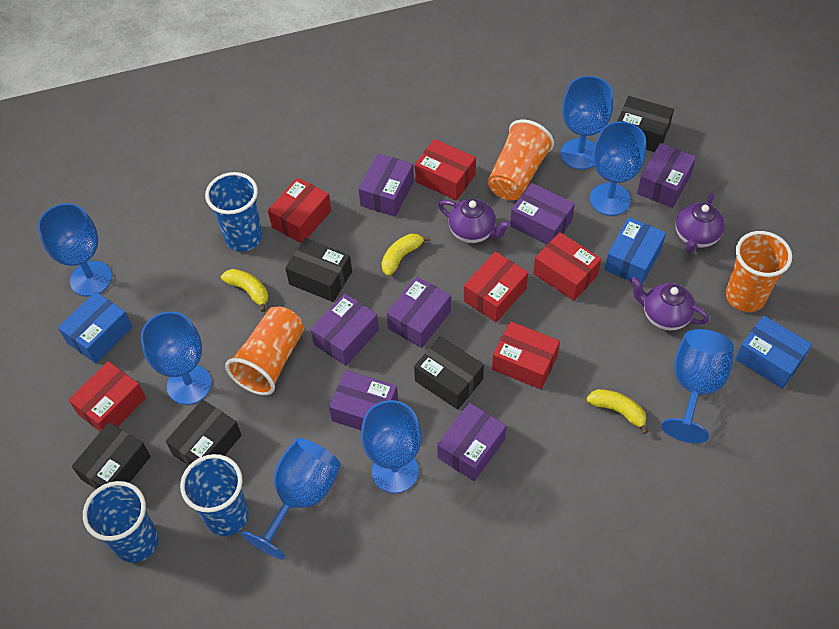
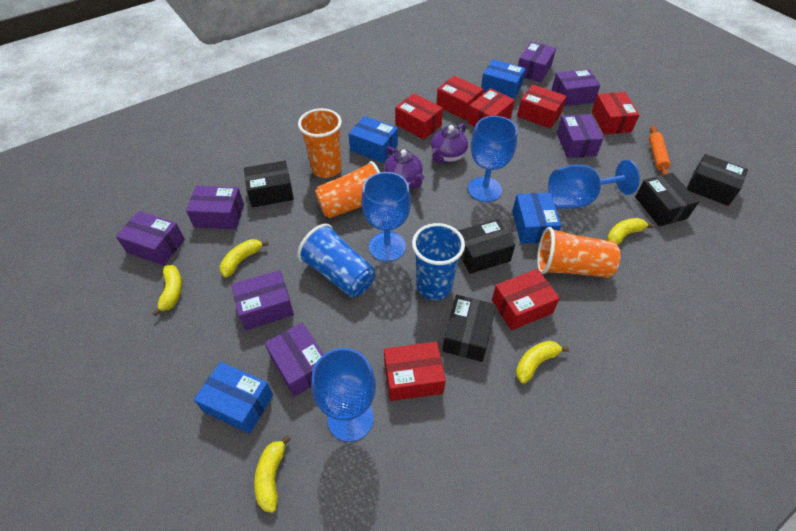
blue box: 3 -> 4
blue cup: 3 -> 2
blue goblet: 7 -> 4
orange rolling pin: 0 -> 1
purple teapot: 3 -> 2
red box: 6 -> 7
yellow banana: 3 -> 5

